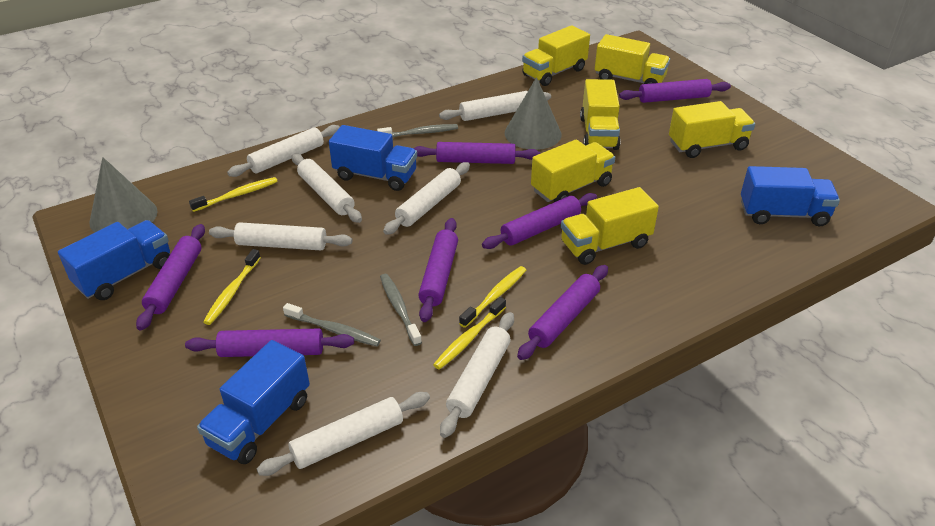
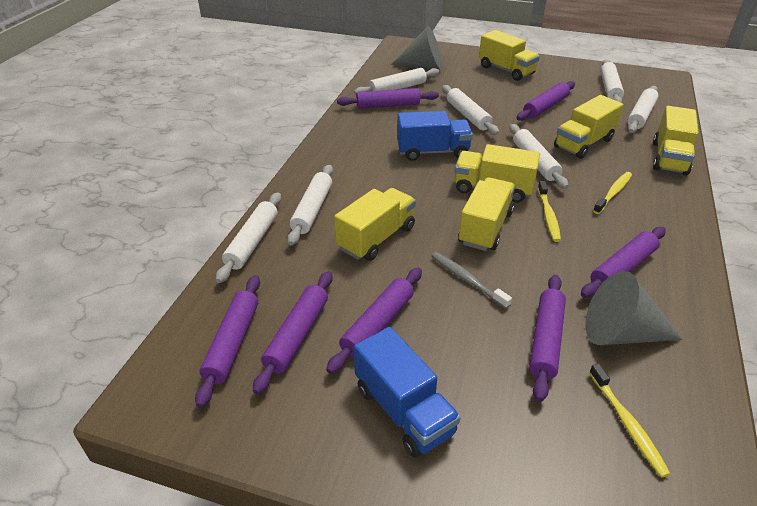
blue truck: 4 -> 2
grey toothbrush: 3 -> 1
yellow toothbrush: 4 -> 3

